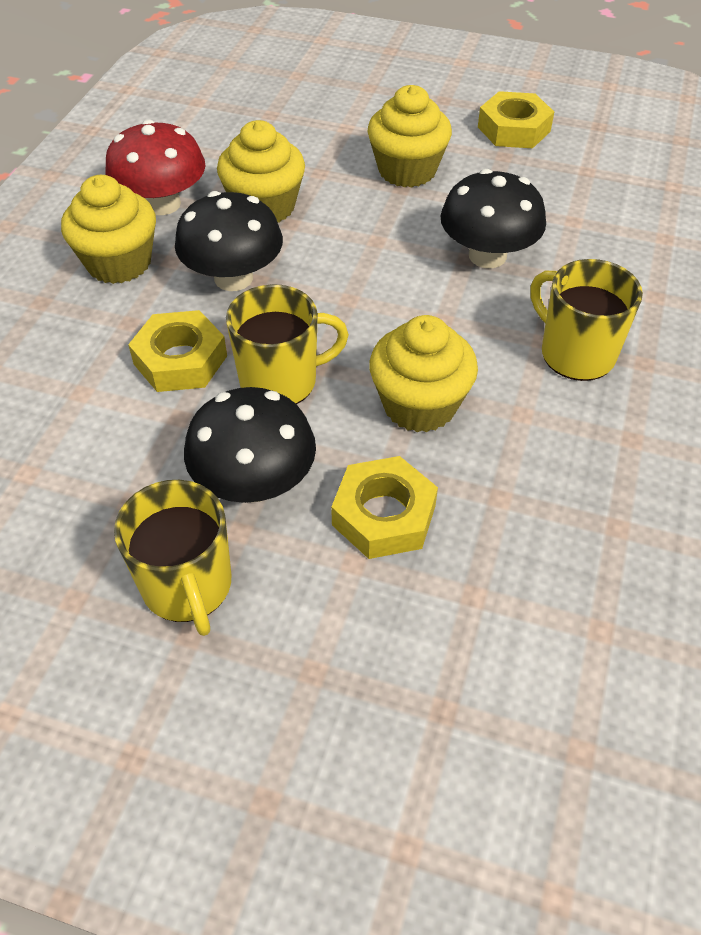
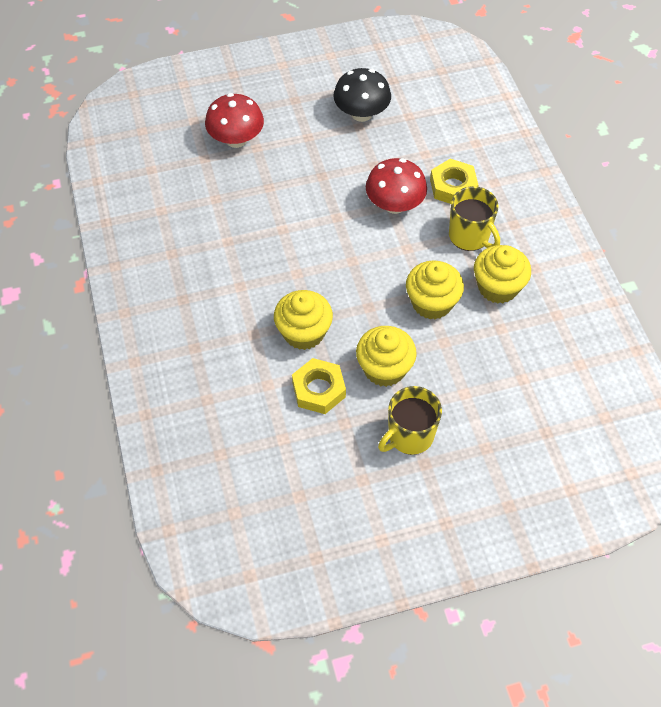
black mushroom: 3 -> 1
red mushroom: 1 -> 2
yellow mug: 3 -> 2
yellow nut: 3 -> 2

